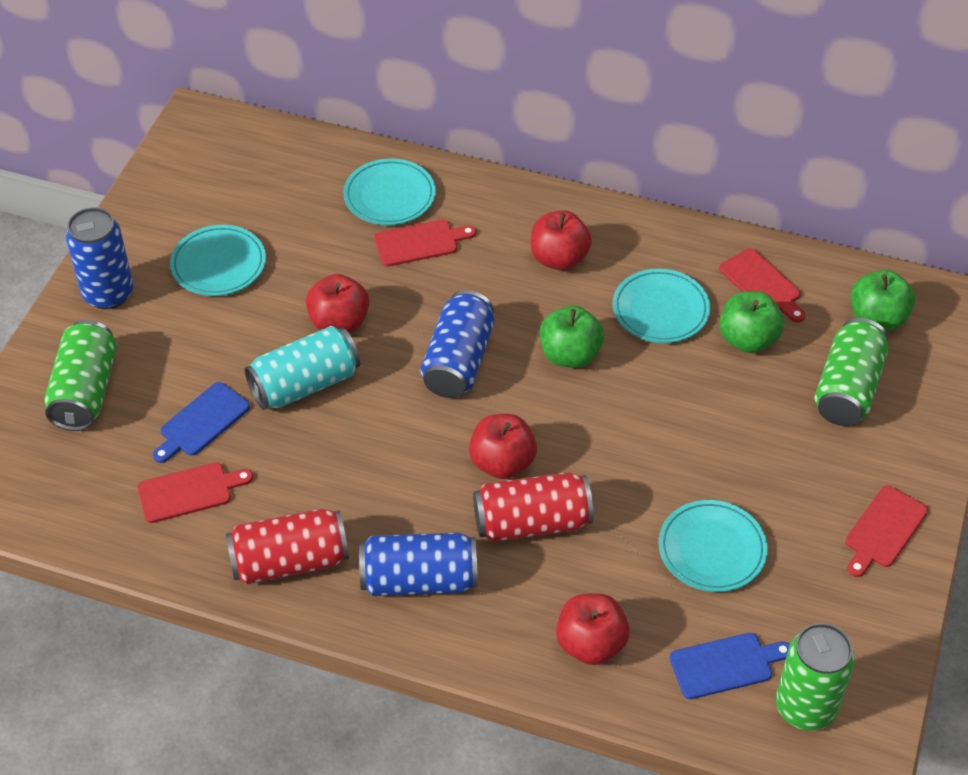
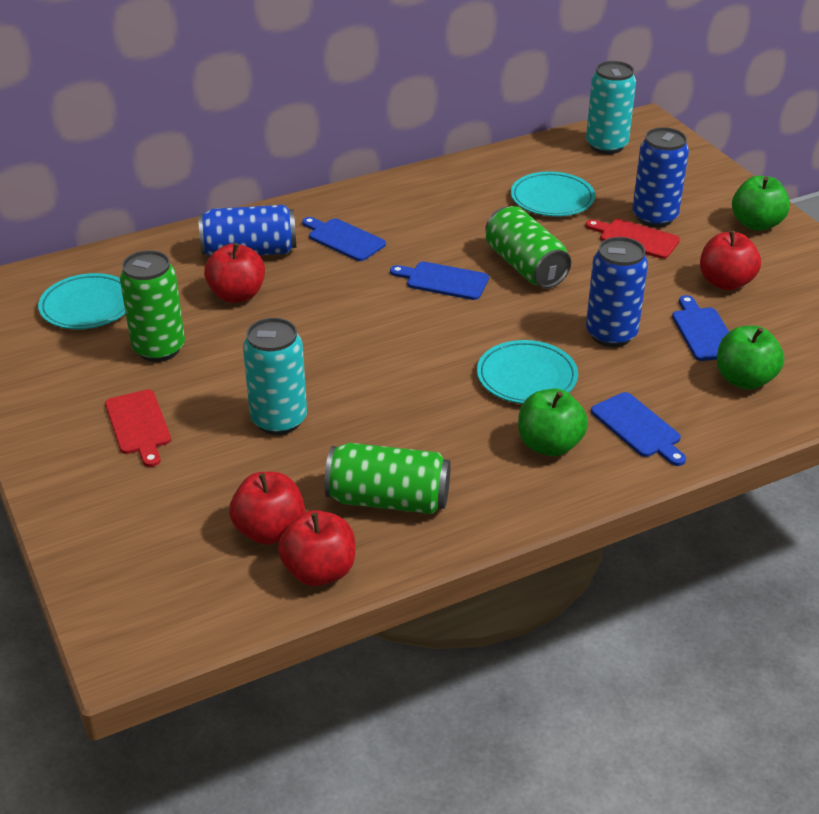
blue cutting board: 2 -> 4
red can: 2 -> 0
red cutting board: 4 -> 2
turquoise can: 1 -> 2
turquoise plate: 4 -> 3

